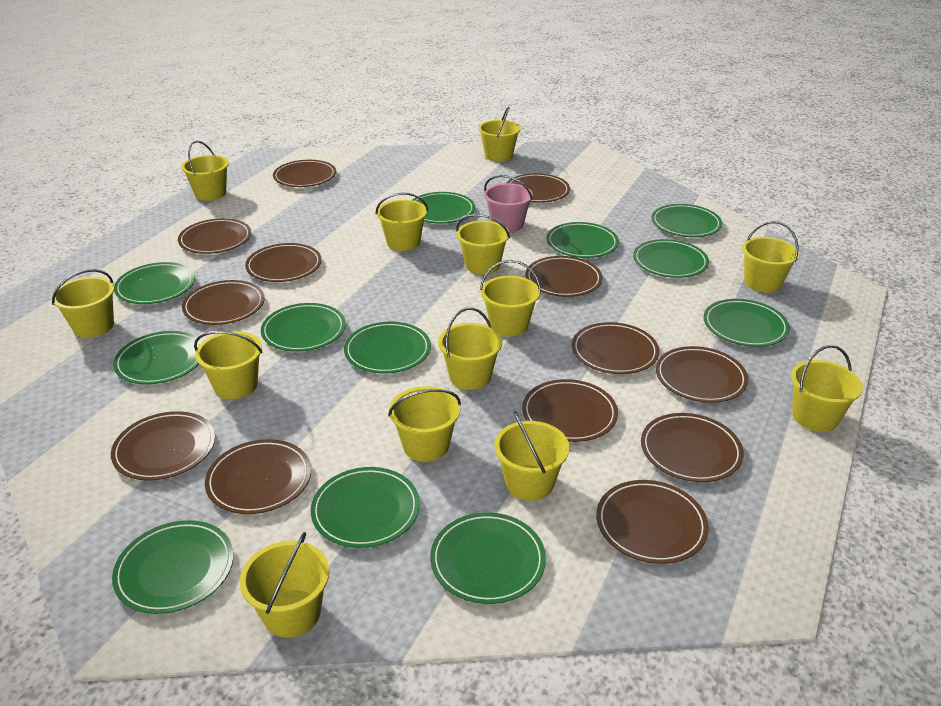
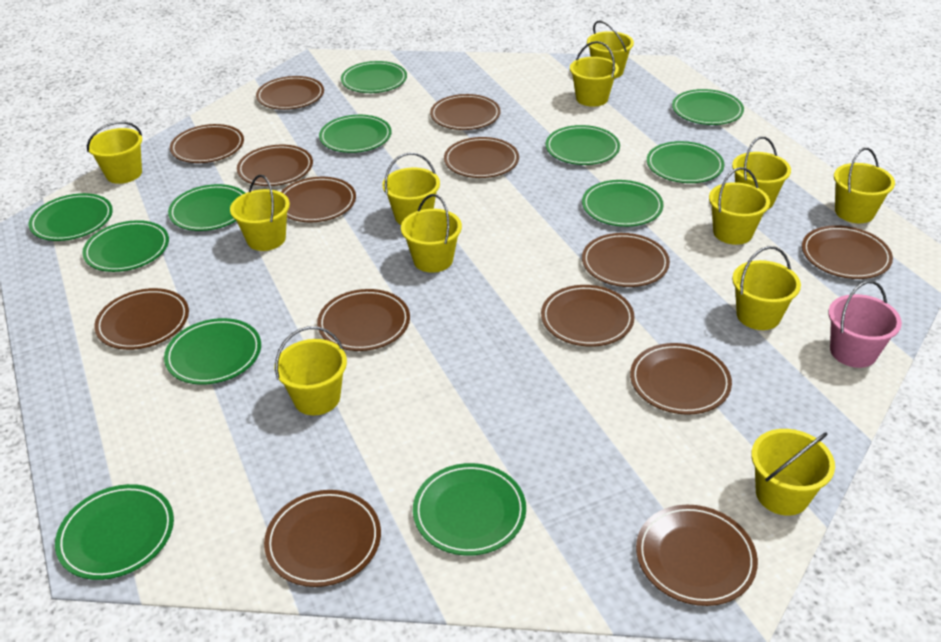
brown plate: 13 -> 14
yellow bucket: 13 -> 12

